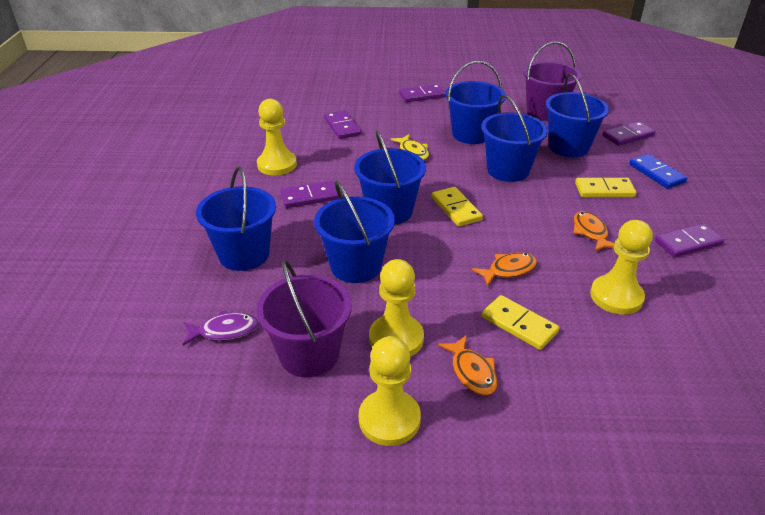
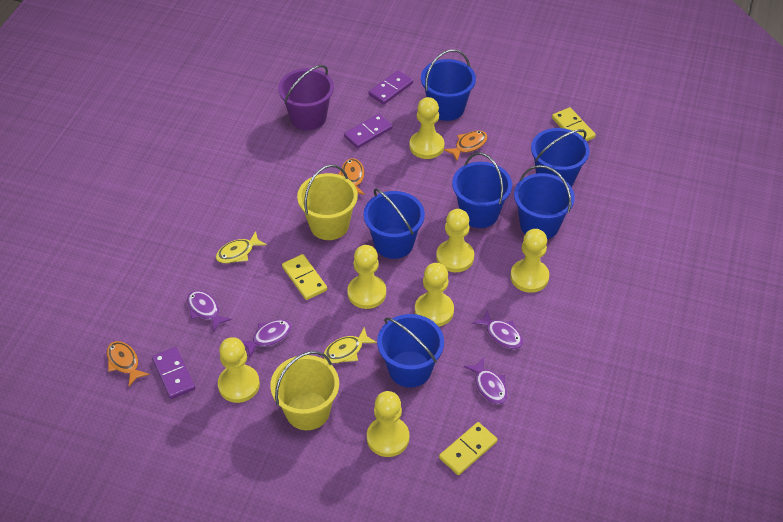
blue domino: 1 -> 0
purple bucket: 2 -> 1
purple domino: 5 -> 3
purple fish: 1 -> 4
yellow bucket: 0 -> 2
yellow fish: 1 -> 2
yellow pawn: 4 -> 7

